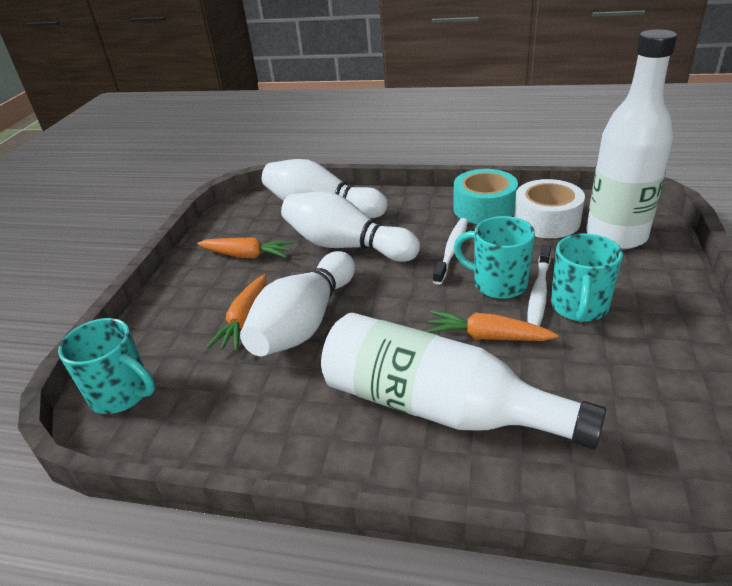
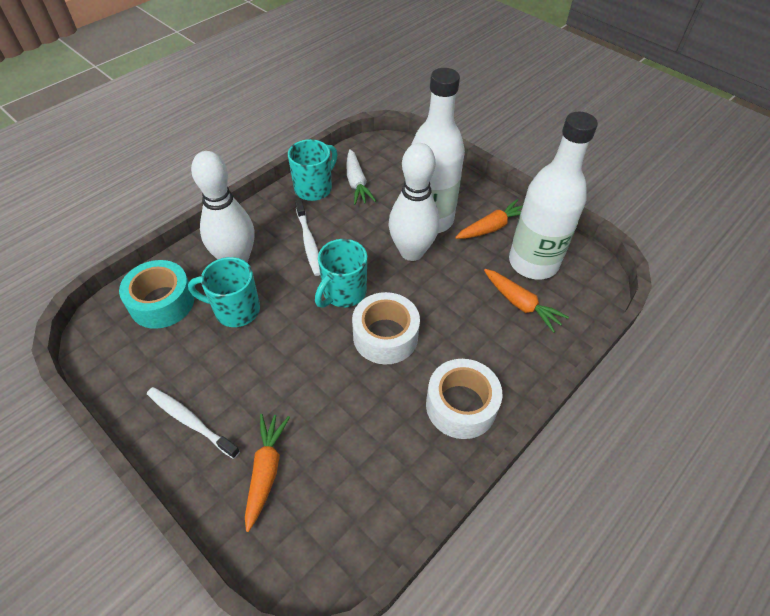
white bowling pin: 3 -> 2
white carrot: 0 -> 1
white tape: 1 -> 2

